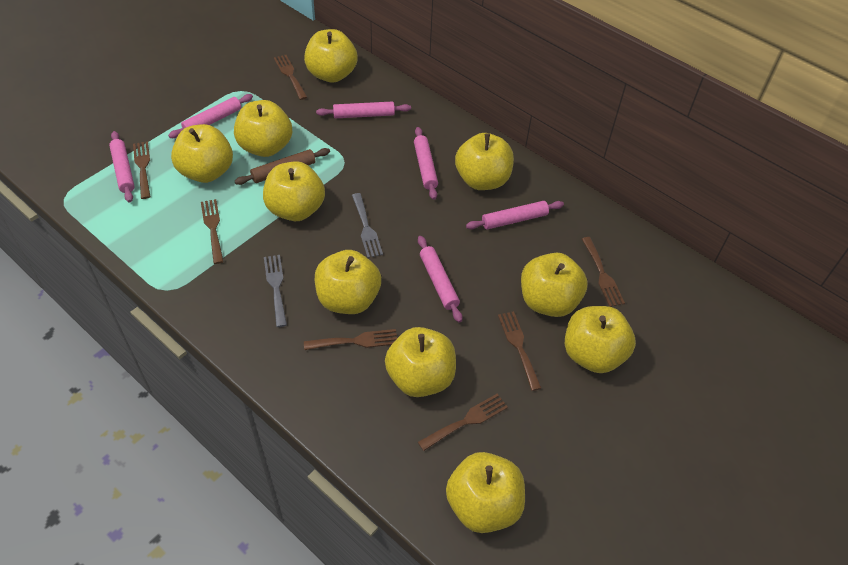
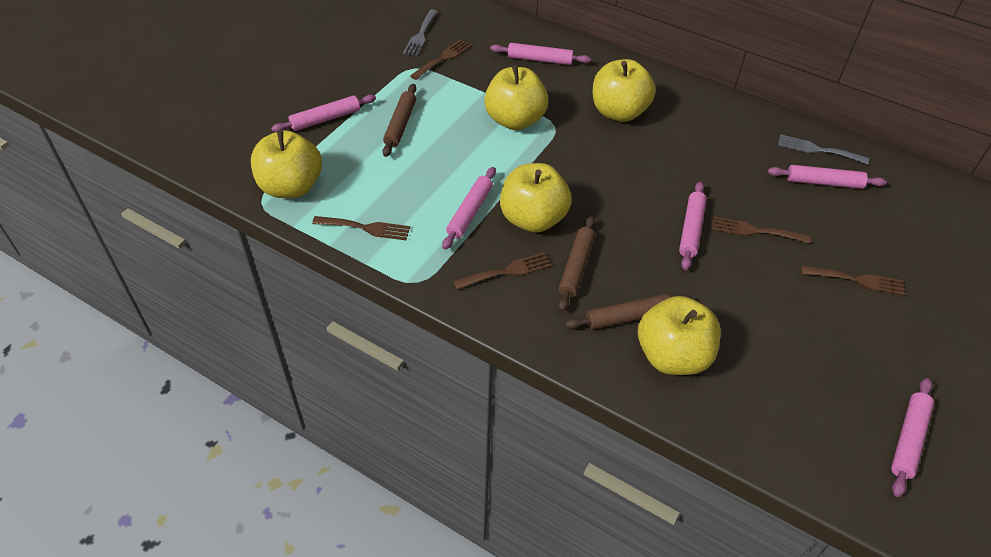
brown fork: 7 -> 5
brown rolling pin: 1 -> 3
yellow apple: 10 -> 5

